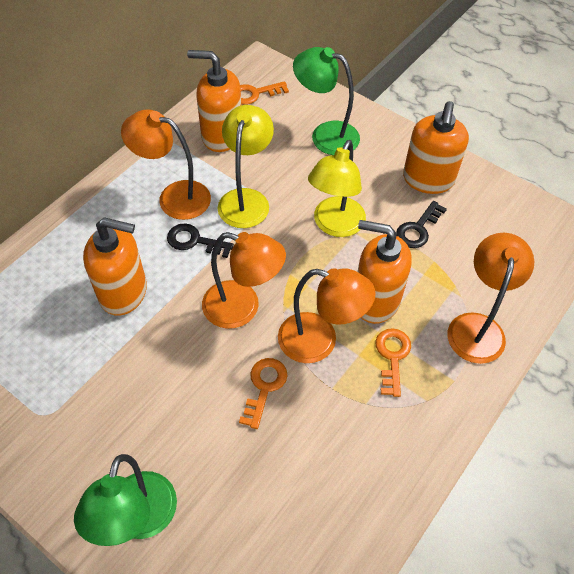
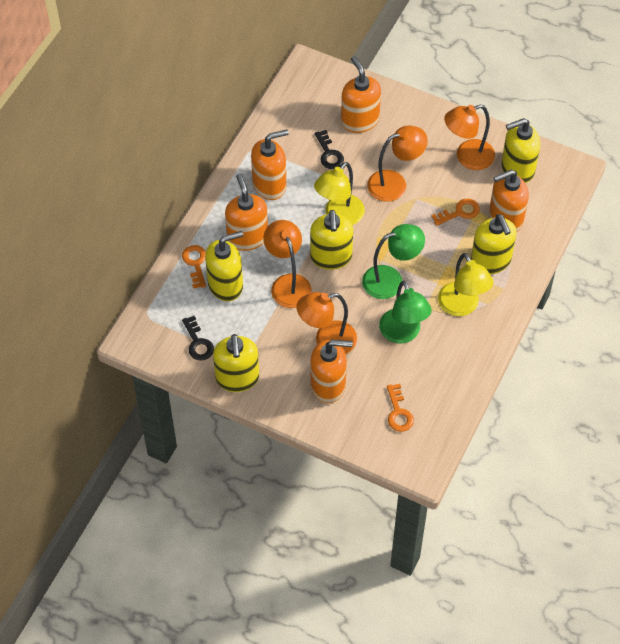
orange soap dispenser: 4 -> 5
yellow soap dispenser: 0 -> 5

